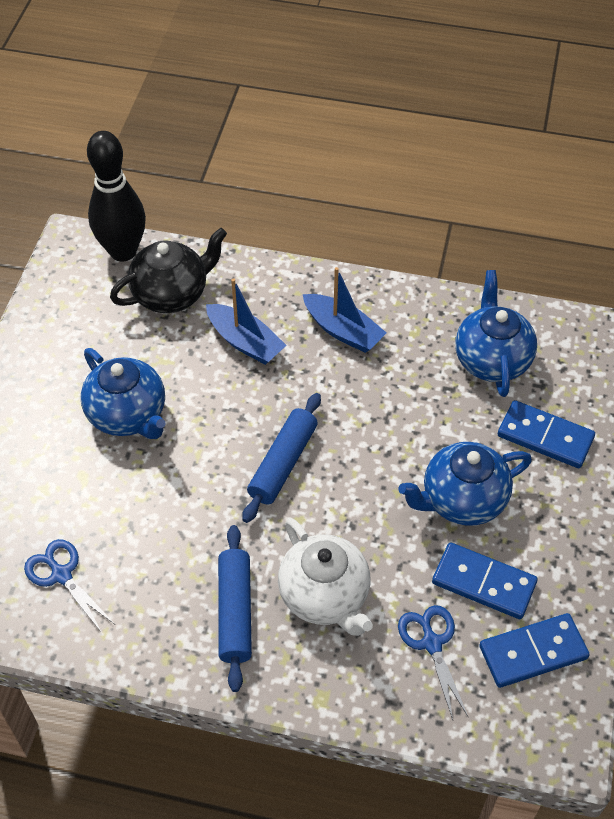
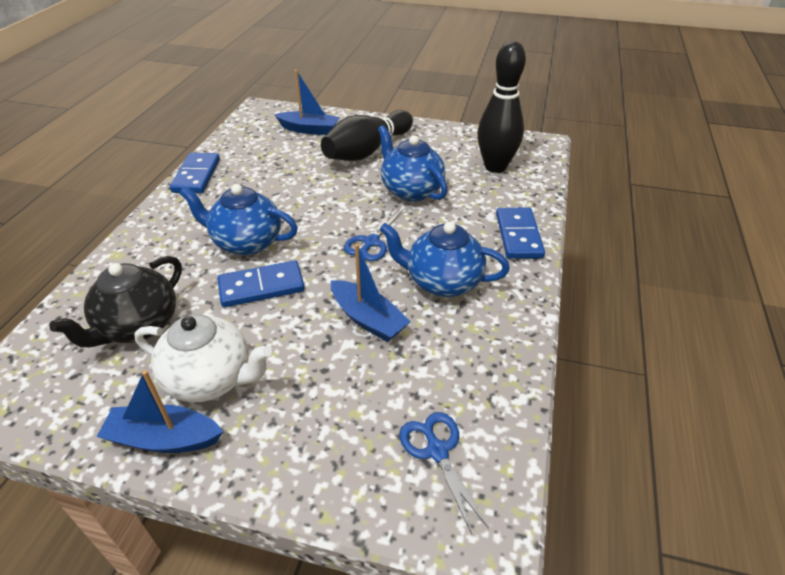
black bowling pin: 1 -> 2
blue boat: 2 -> 3
blue rolling pin: 2 -> 0

